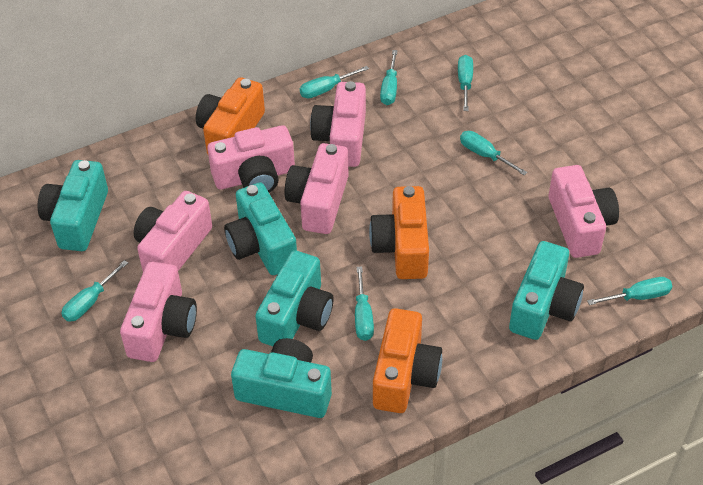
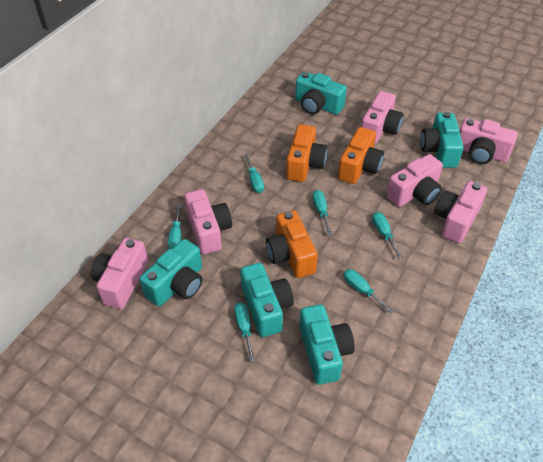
turquoise screwdriver: 7 -> 6

